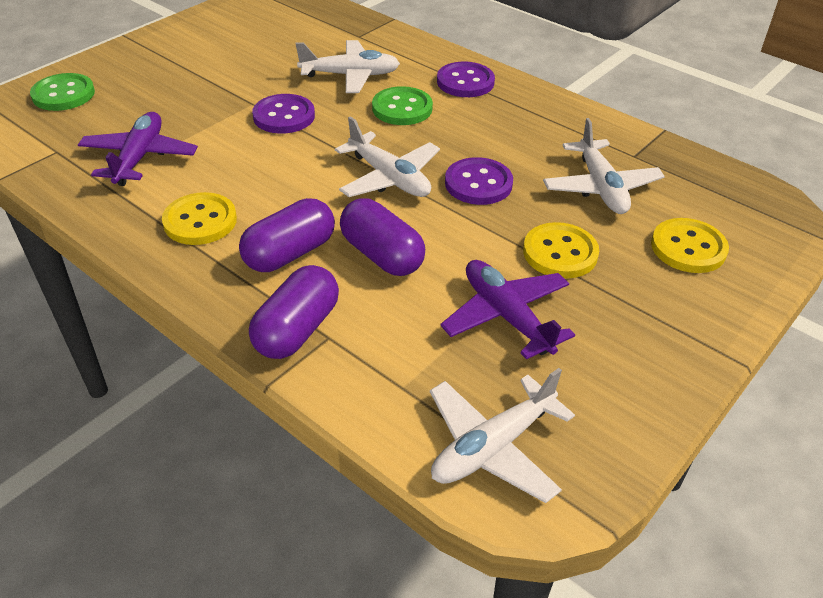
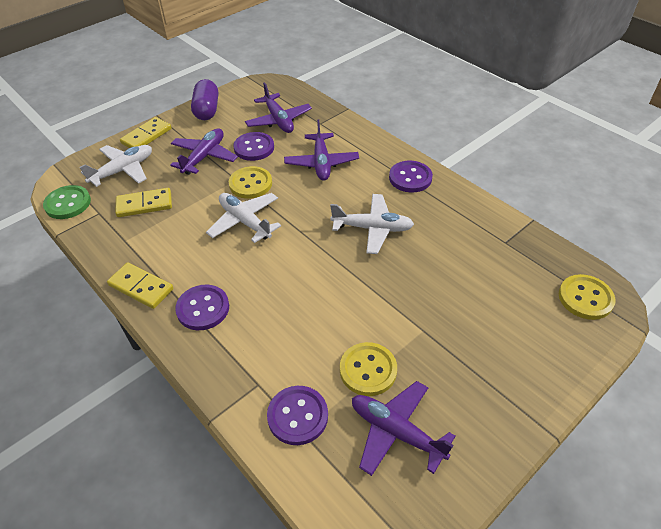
green button: 2 -> 1
purple button: 3 -> 4
purple capsule: 3 -> 1
purple plane: 2 -> 4
white plane: 4 -> 3
yellow domino: 0 -> 3

